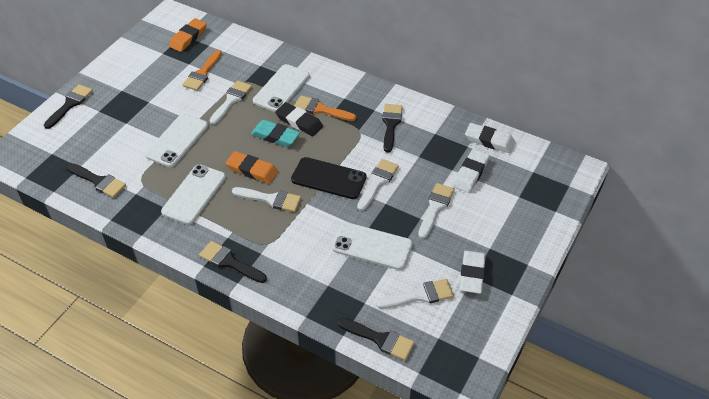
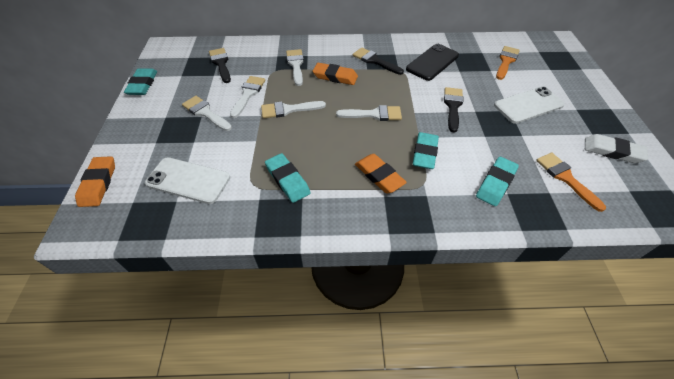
black brush: 5 -> 3
black eraser: 1 -> 0
orange eraser: 2 -> 3
turquoise eraser: 1 -> 4
white eraser: 3 -> 1
white phone: 4 -> 2

